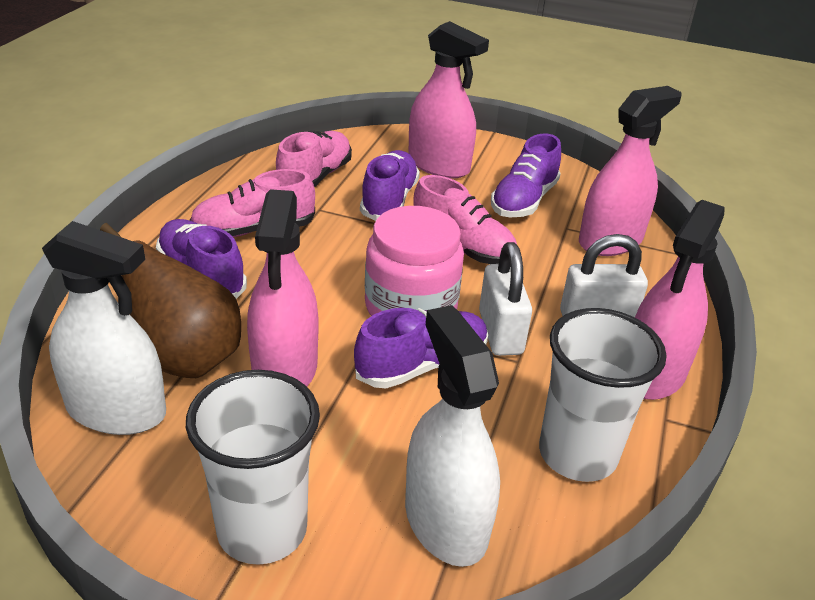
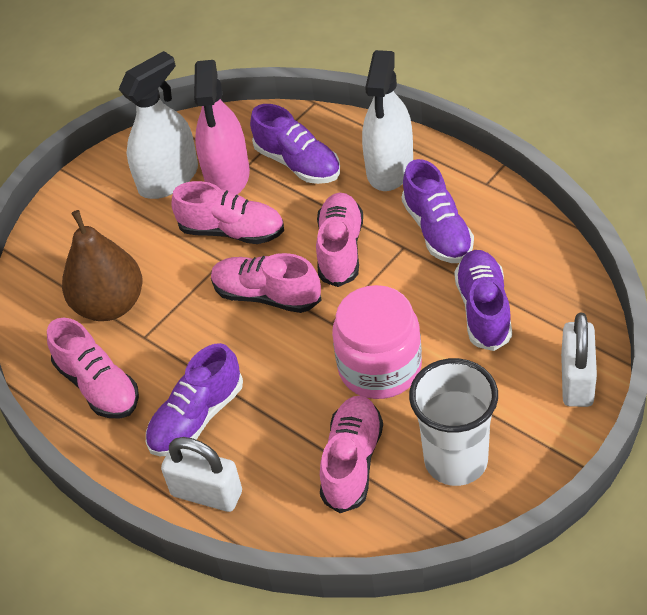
pink shoe: 3 -> 5
pink spray bottle: 4 -> 1
white cup: 2 -> 1

